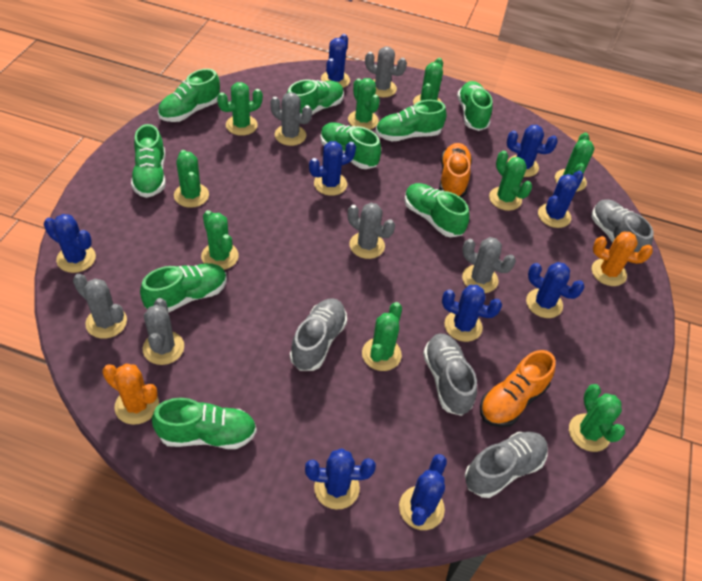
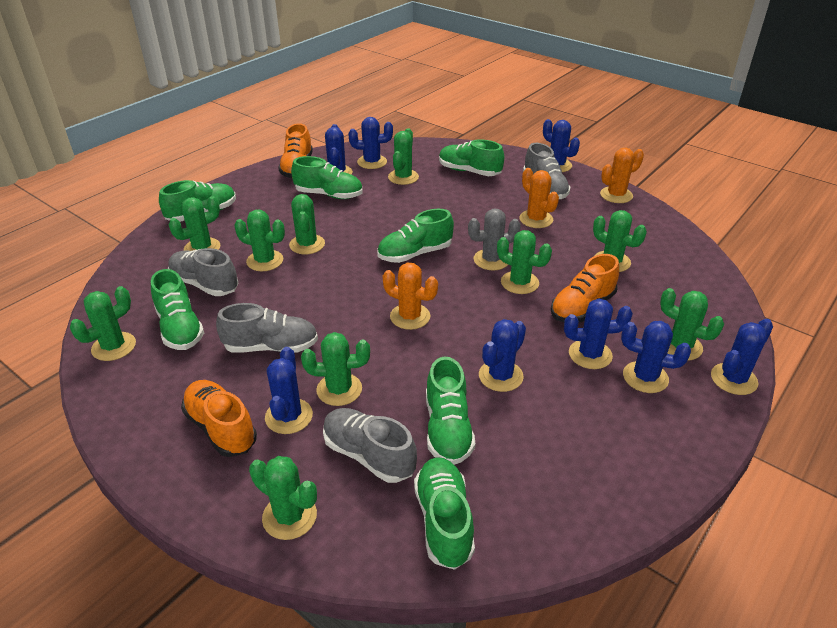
blue cactus: 9 -> 8
green cactus: 9 -> 10
green shoe: 9 -> 7
grey cactus: 6 -> 1
orange cactus: 2 -> 3
orange shoe: 2 -> 3

